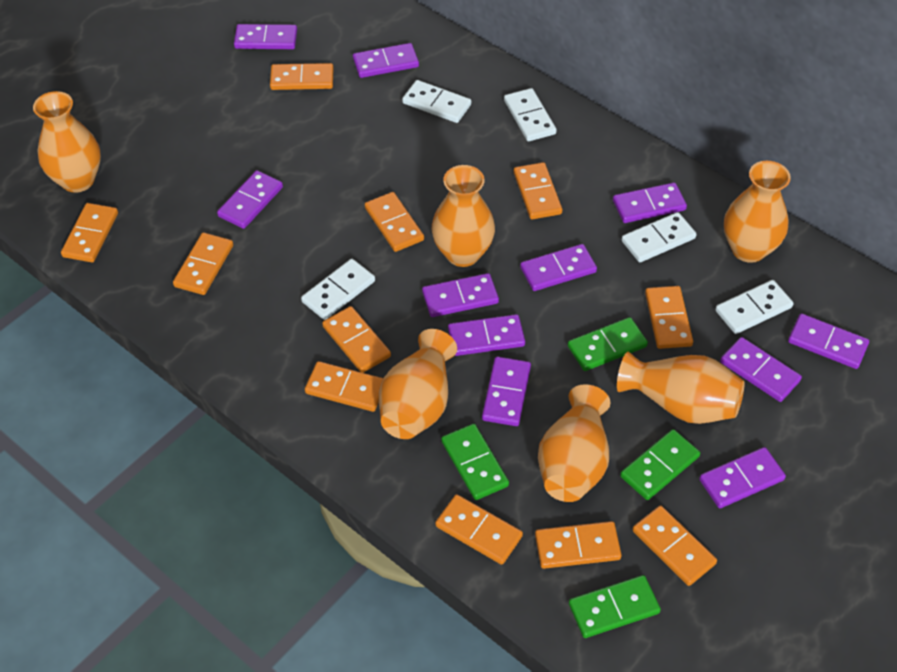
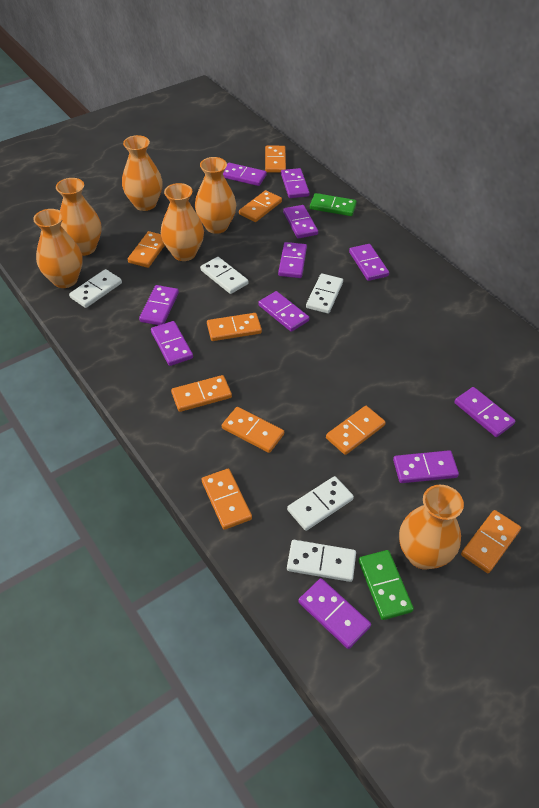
green domino: 4 -> 2
orange domino: 11 -> 9

